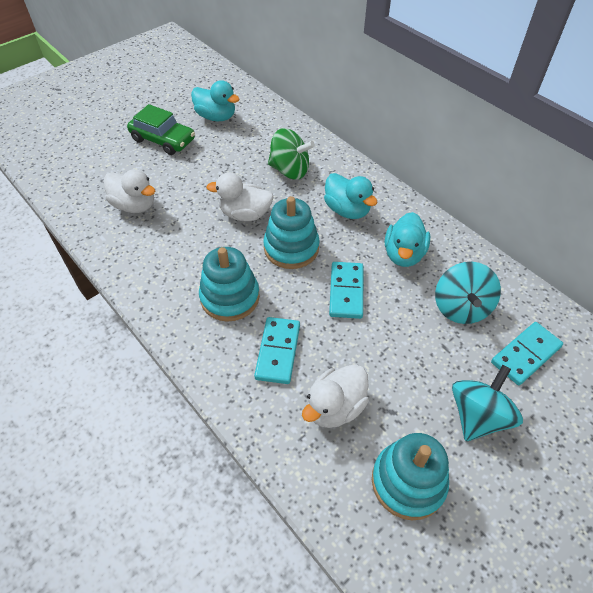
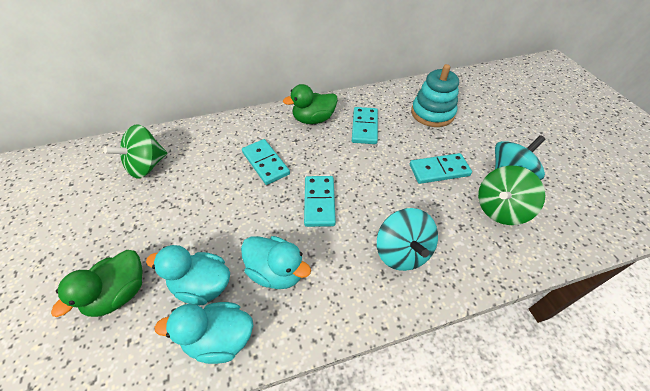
green car: 1 -> 0
green duck: 0 -> 2
green spinning top: 1 -> 2
turquoise domino: 3 -> 4
turquoise stacking toy: 3 -> 1
white duck: 3 -> 0

